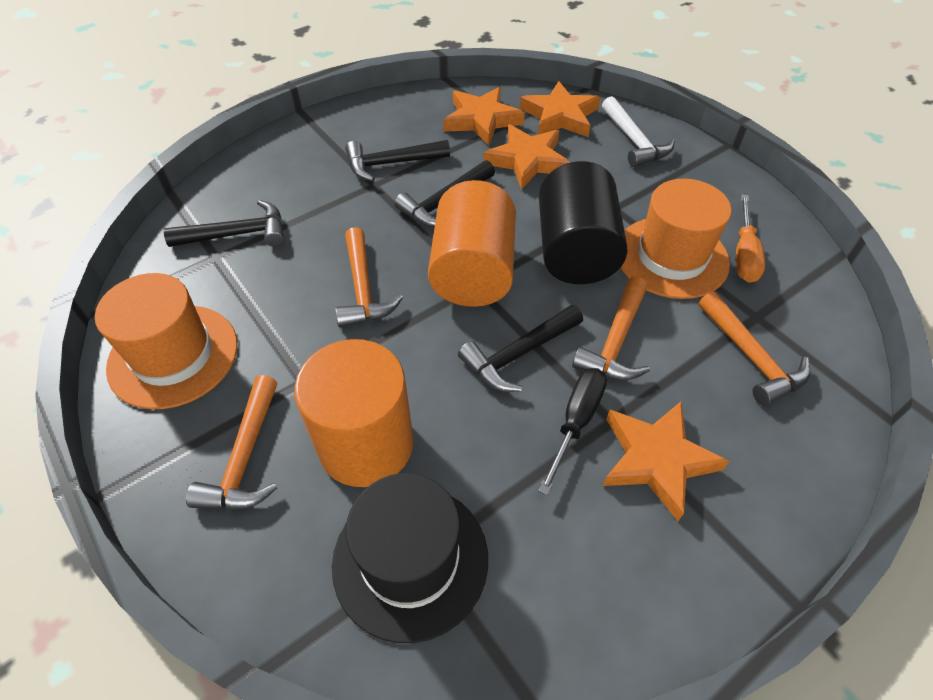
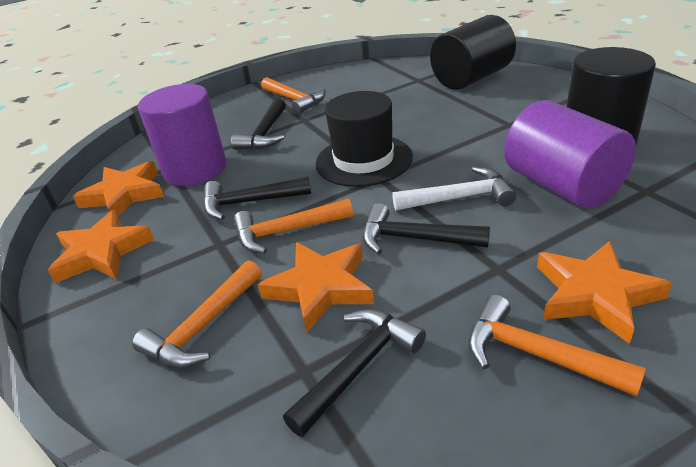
black cylinder: 1 -> 2
black screwdriver: 1 -> 0
orange cylinder: 2 -> 0
orange hat: 2 -> 0
orange screwdriver: 1 -> 0
purple cylinder: 0 -> 2

